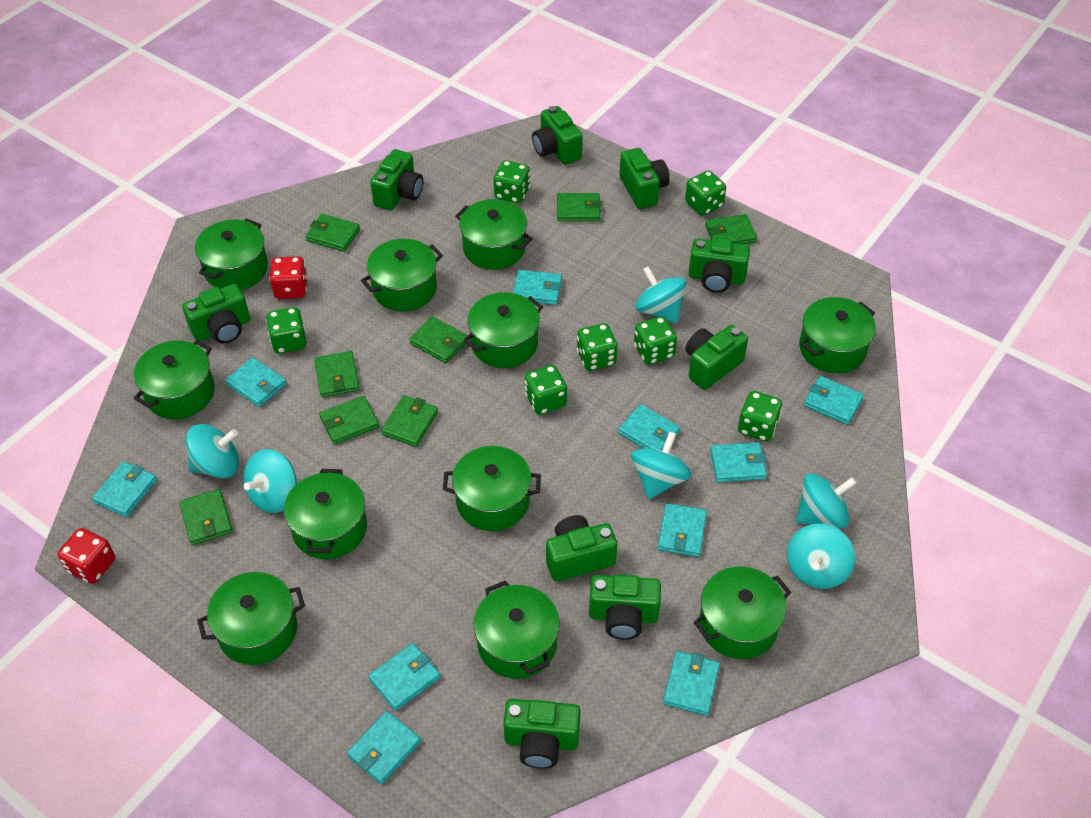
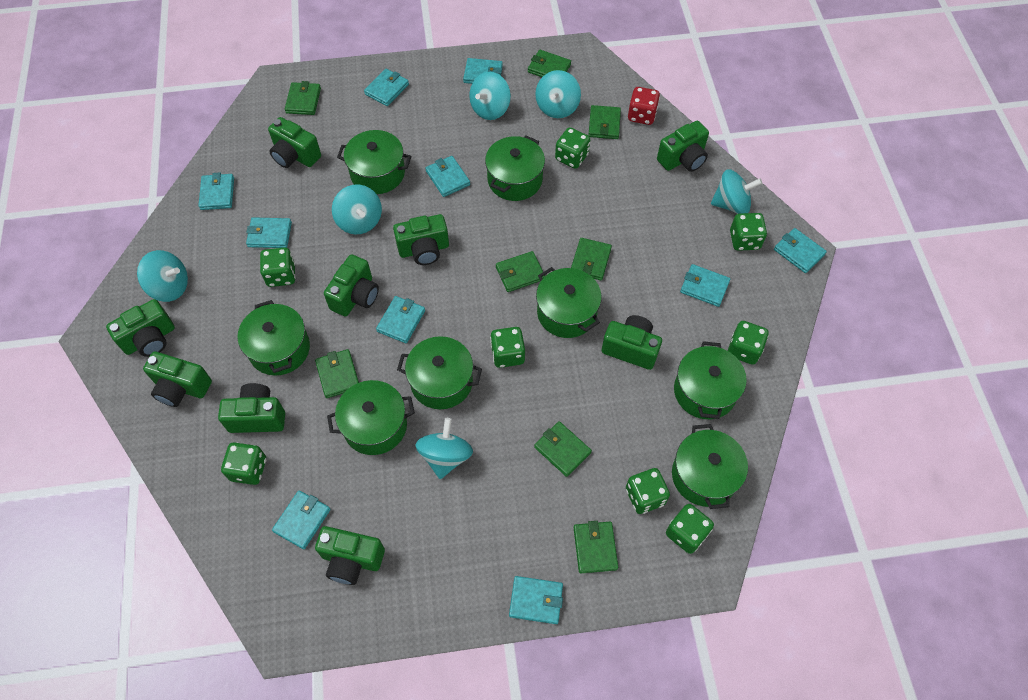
green dice: 7 -> 8
green pot: 11 -> 8
red dice: 2 -> 1

